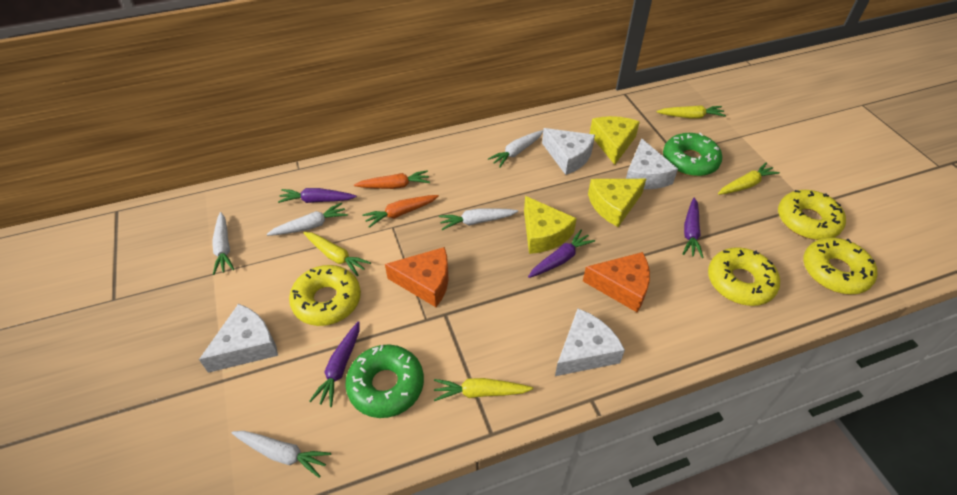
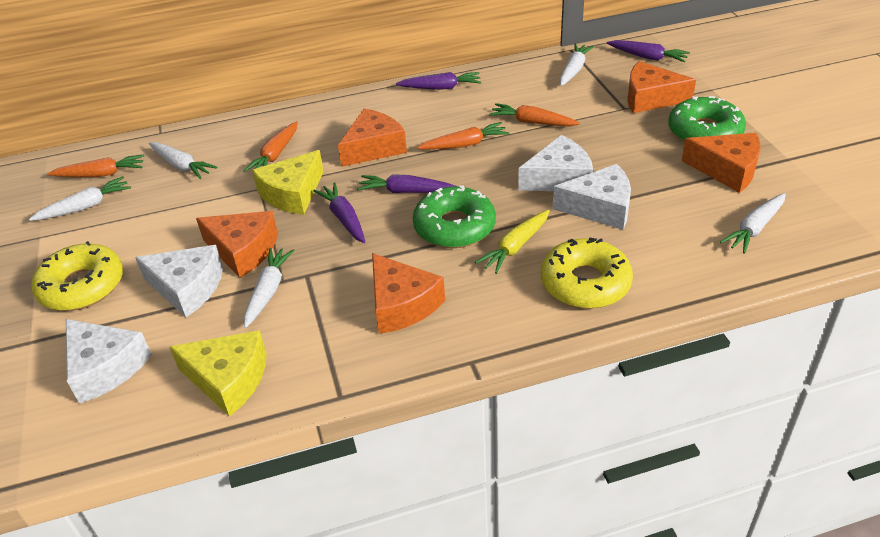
orange carrot: 2 -> 4
orange cheese: 2 -> 5
yellow carrot: 4 -> 1
yellow cheese: 3 -> 2
yellow donut: 4 -> 2

